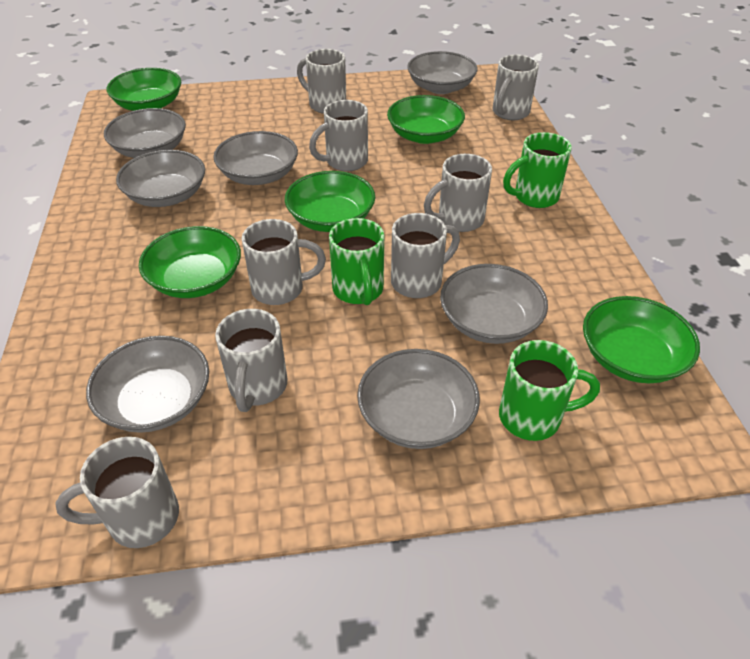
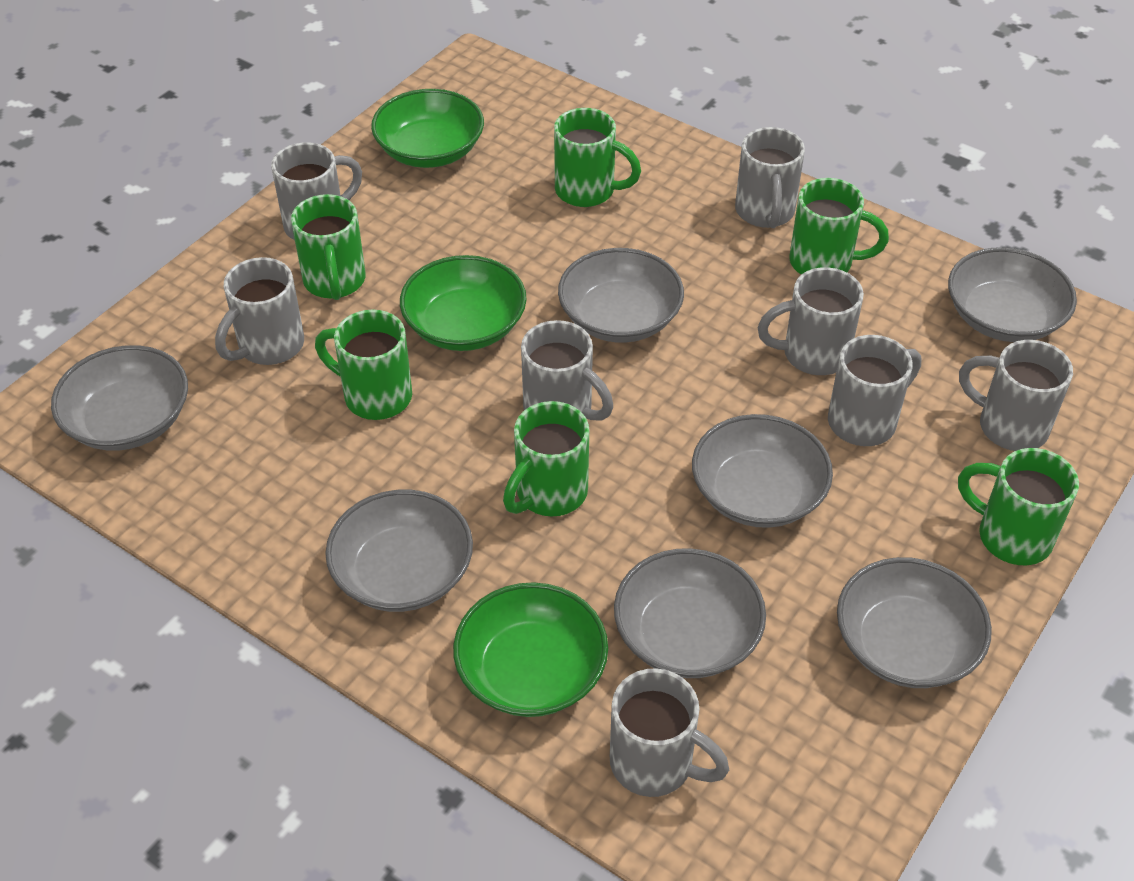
green bowl: 5 -> 3
green mug: 3 -> 6

